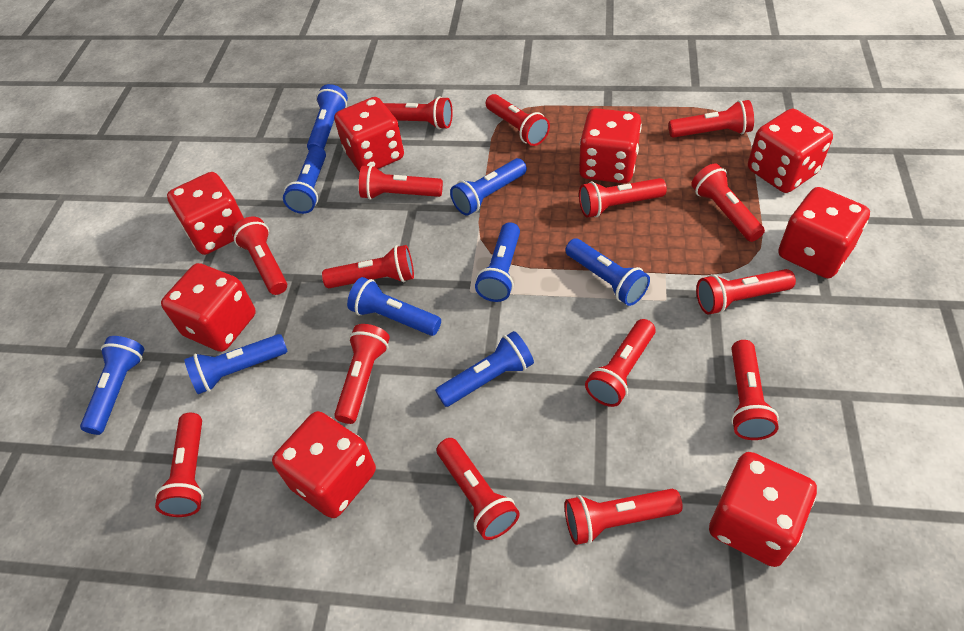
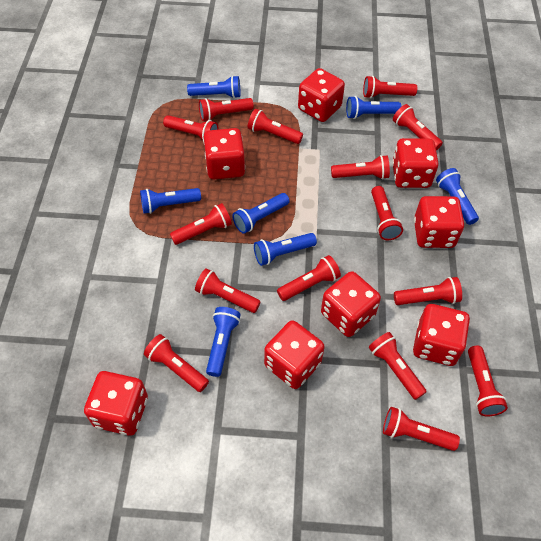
blue flashlight: 9 -> 7

